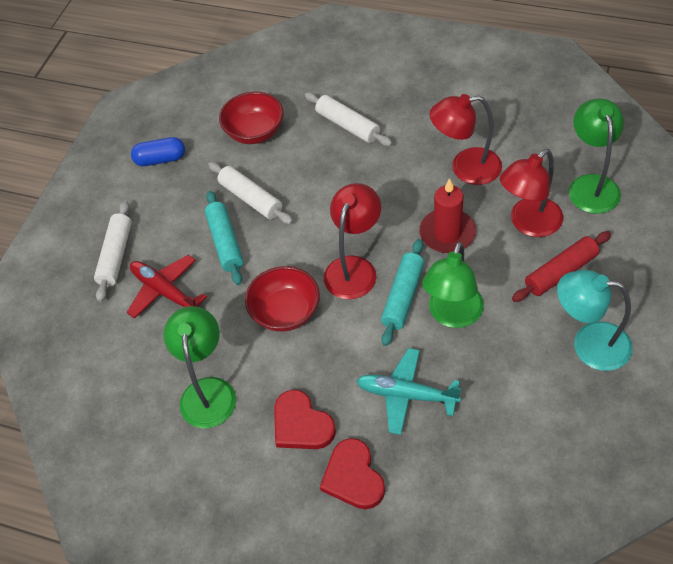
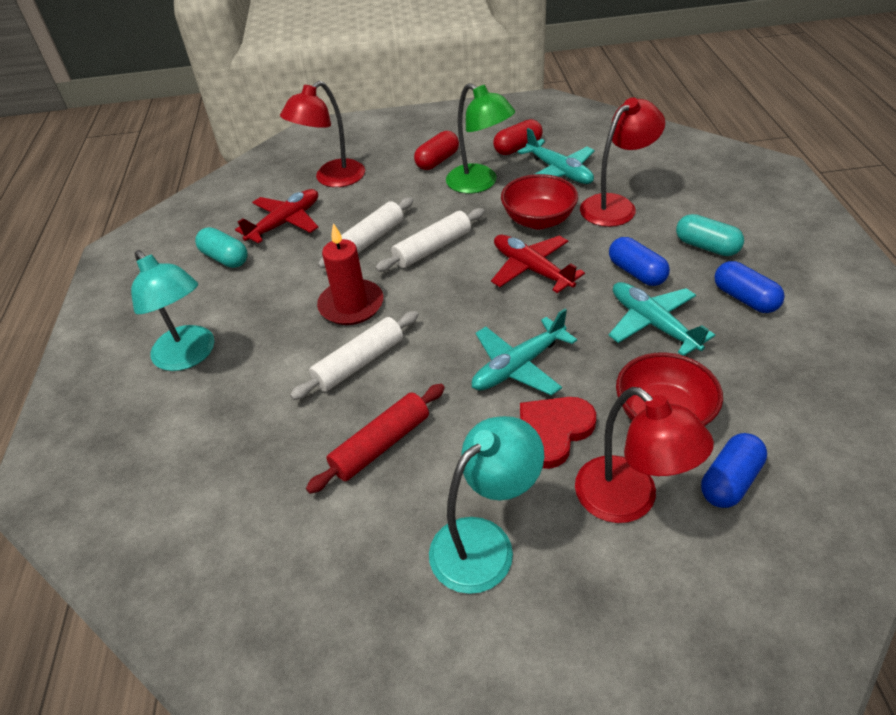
blue capsule: 1 -> 3
green lamp: 3 -> 1
red capsule: 0 -> 2
red heart: 2 -> 1
red plane: 1 -> 2
turquoise capsule: 0 -> 2
turquoise lamp: 1 -> 2
turquoise plane: 1 -> 3
turquoise rolling pin: 2 -> 0

